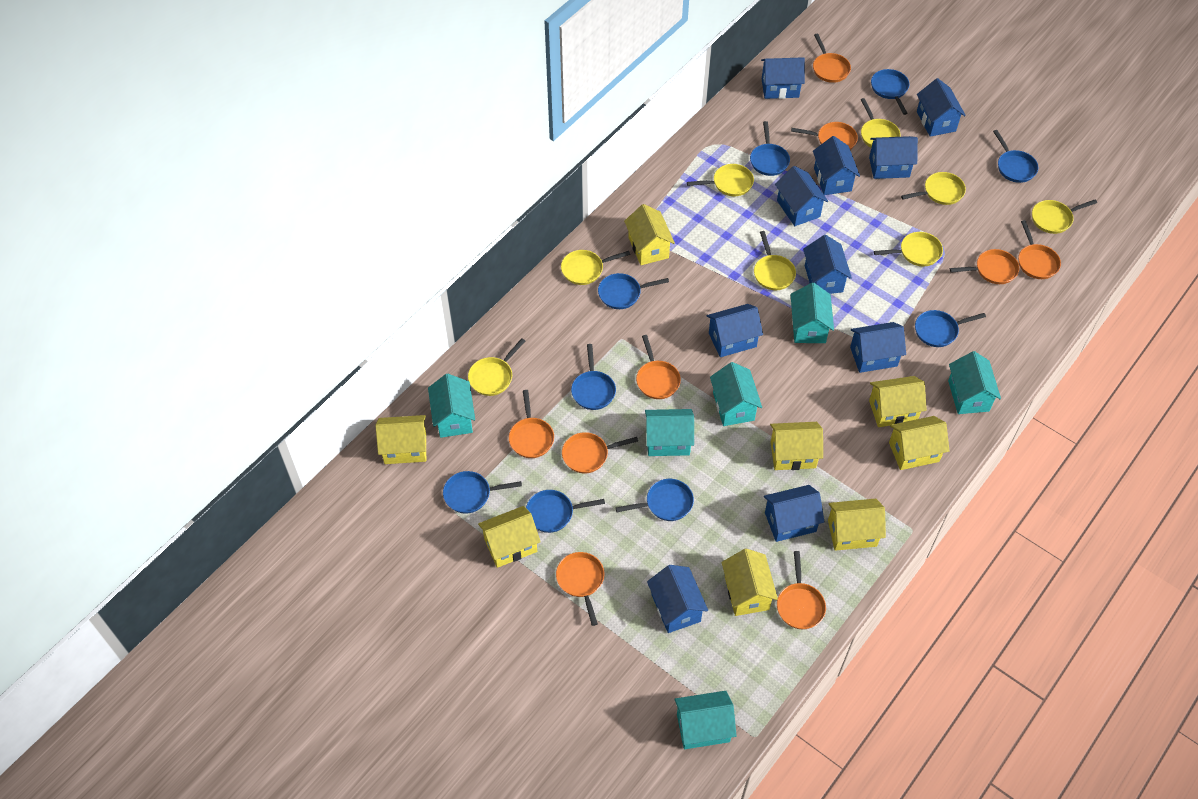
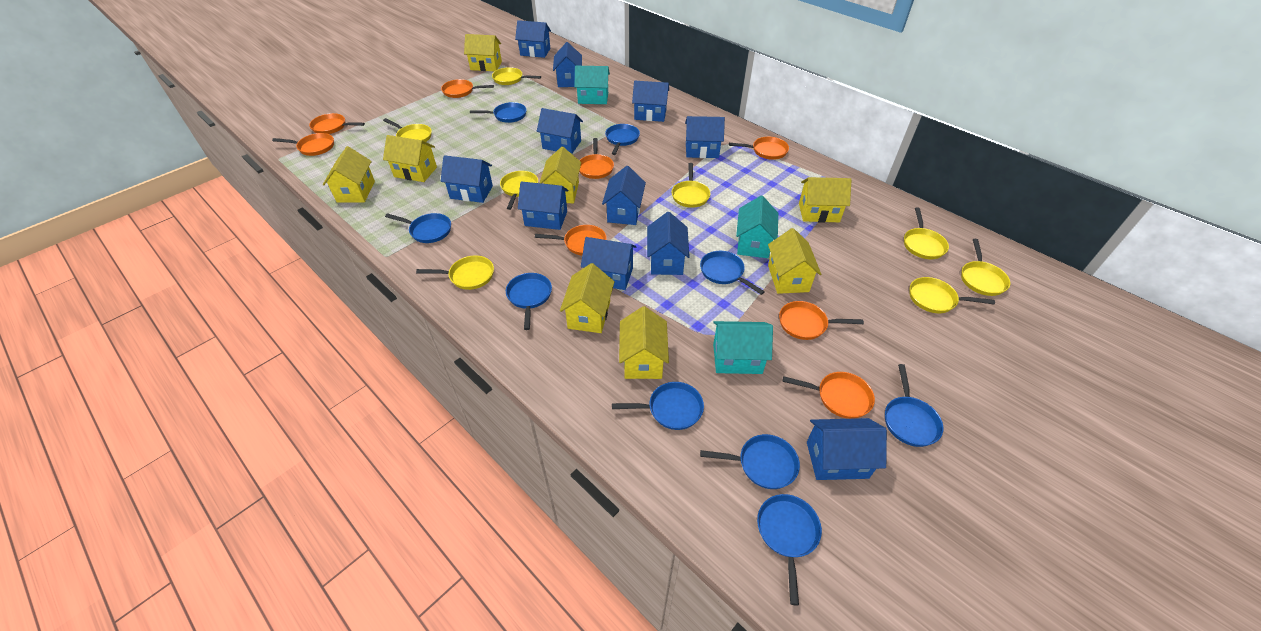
blue house: 10 -> 11
orange pan: 9 -> 8
turquoise house: 6 -> 3

